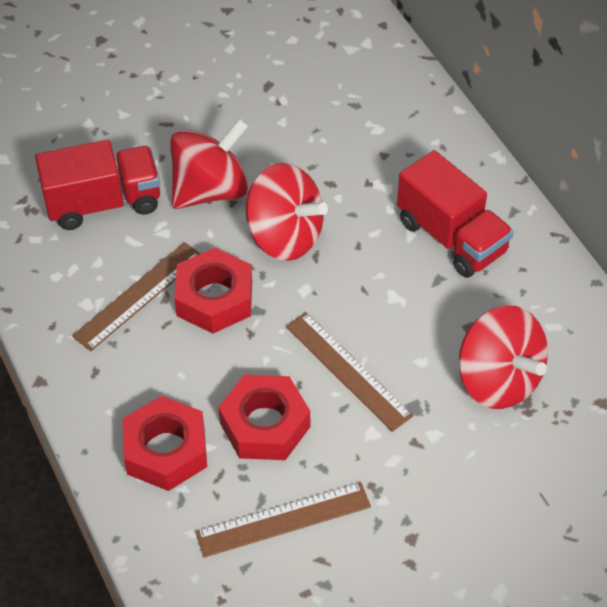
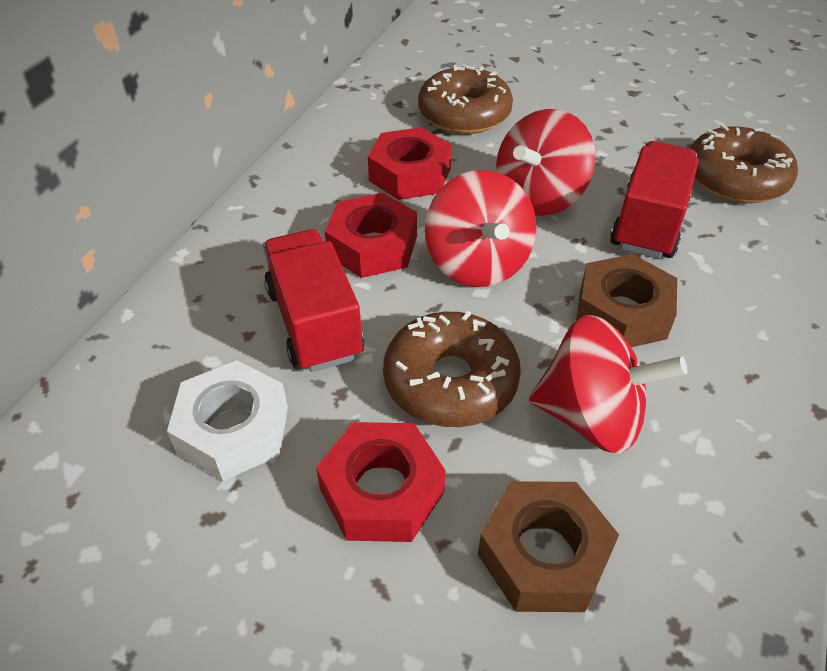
brown donut: 0 -> 3
brown nut: 0 -> 2
brown ruler: 3 -> 0
white nut: 0 -> 1

